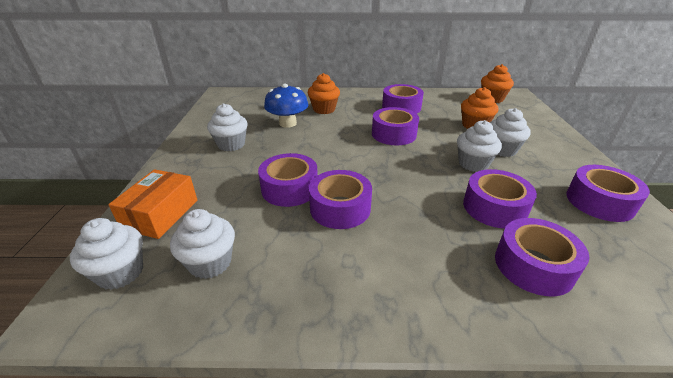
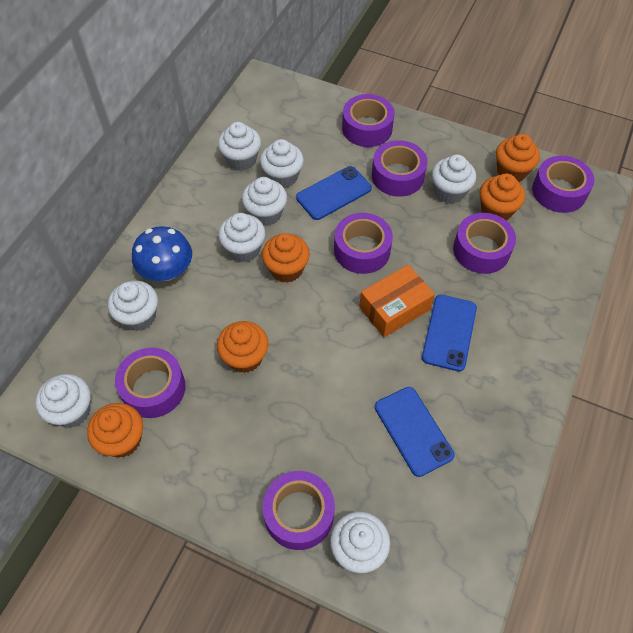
blue phone: 0 -> 3
orange cupcake: 3 -> 5
white cupcake: 5 -> 8

